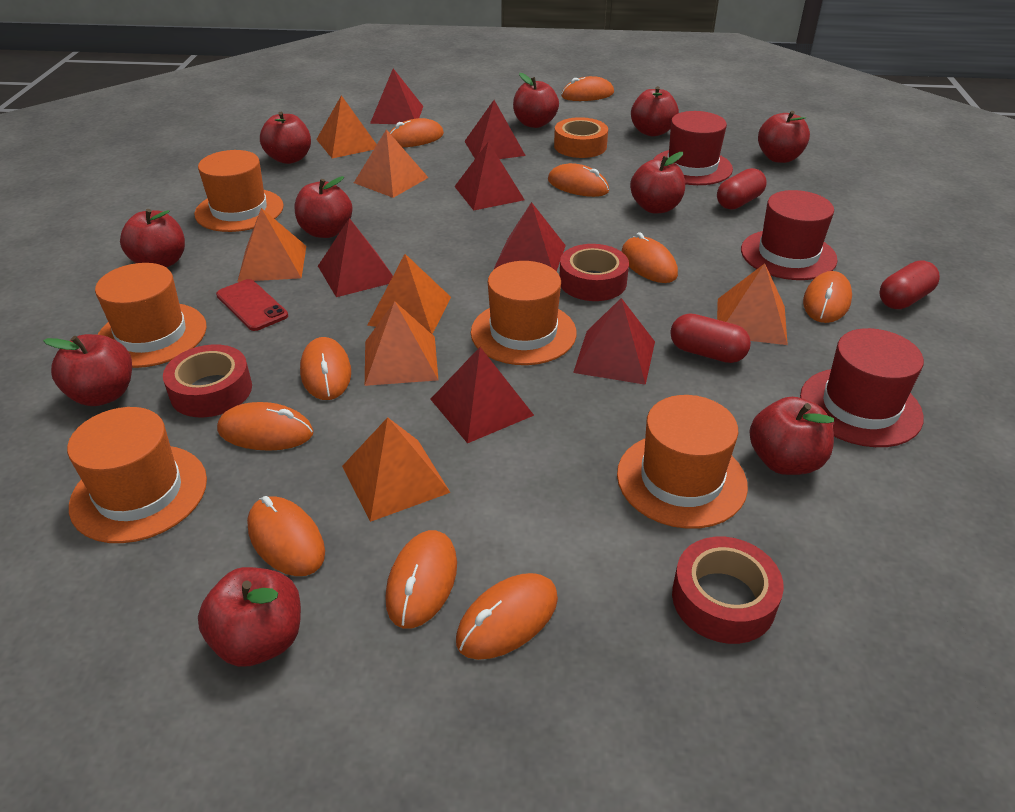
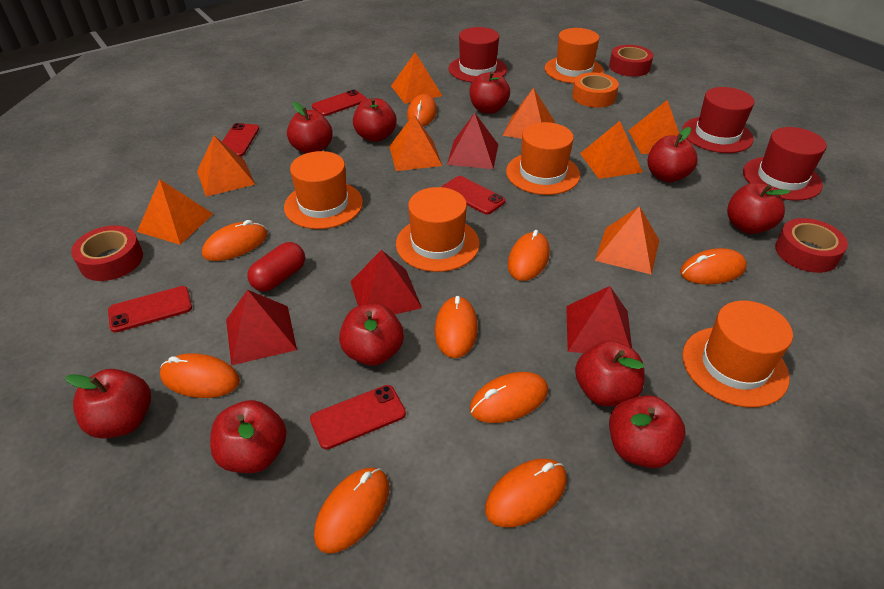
orange mouse: 10 -> 9
orange pyramid: 7 -> 8
red capsule: 3 -> 1
red phone: 1 -> 5
red pyramid: 7 -> 4

